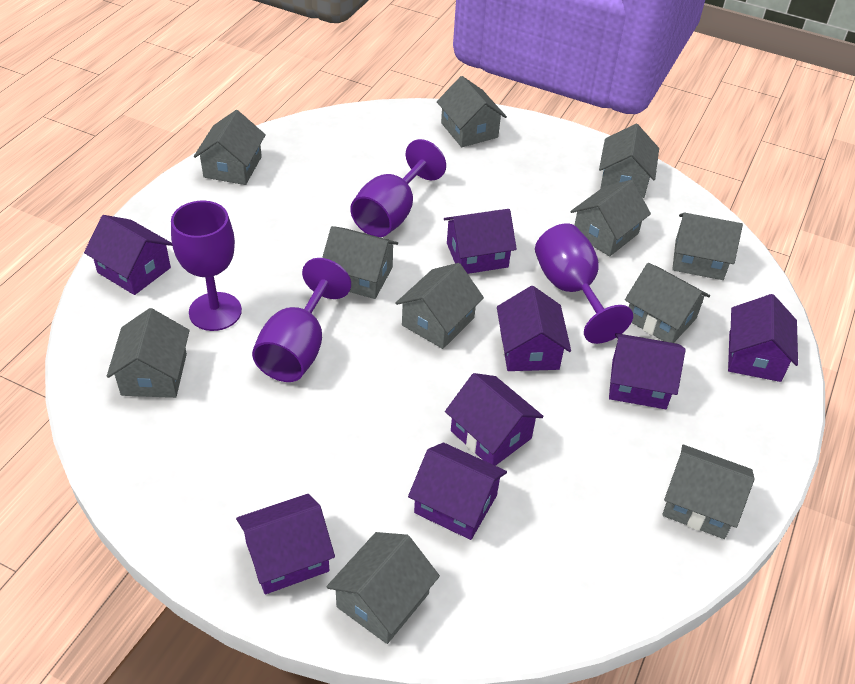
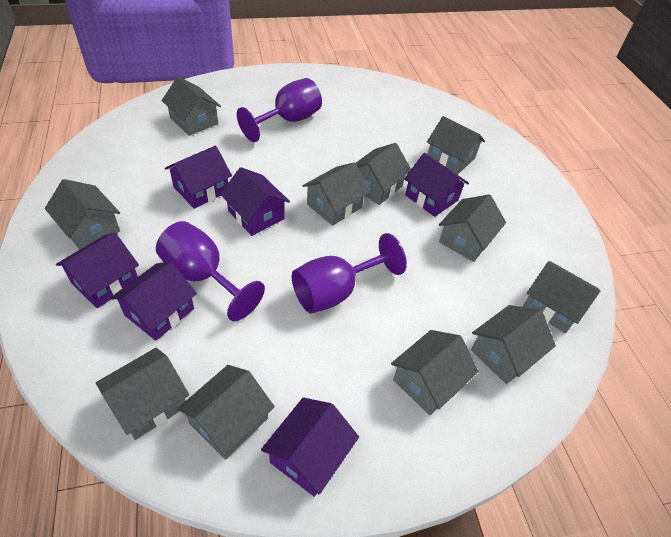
purple goblet: 4 -> 3
purple house: 8 -> 6

